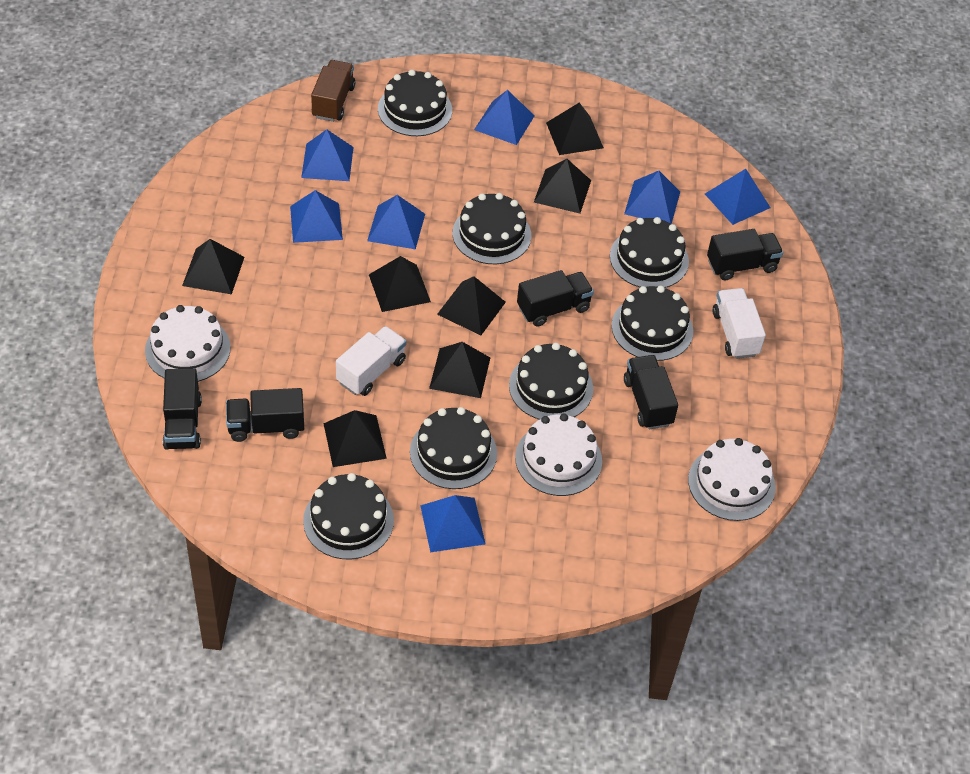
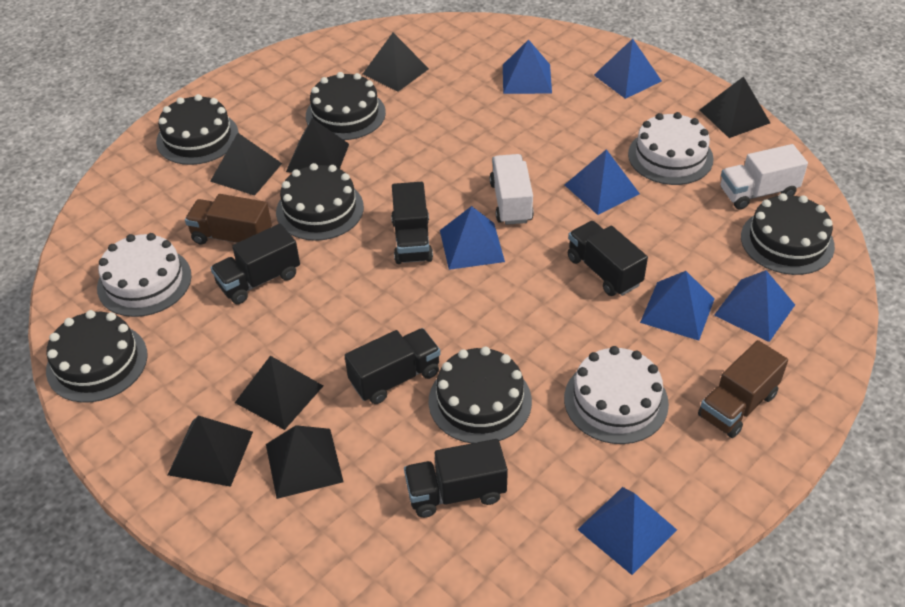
black cake: 7 -> 6
brown truck: 1 -> 2

